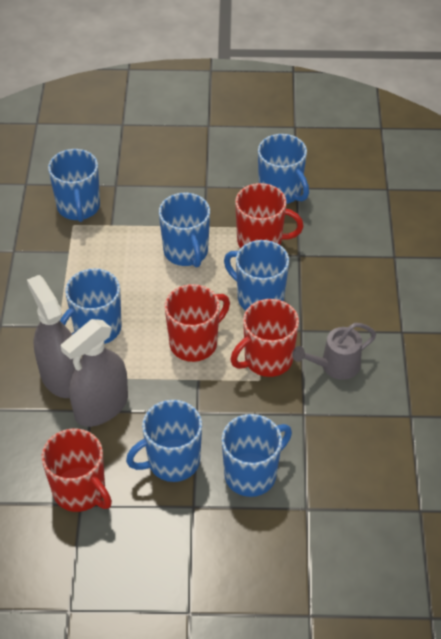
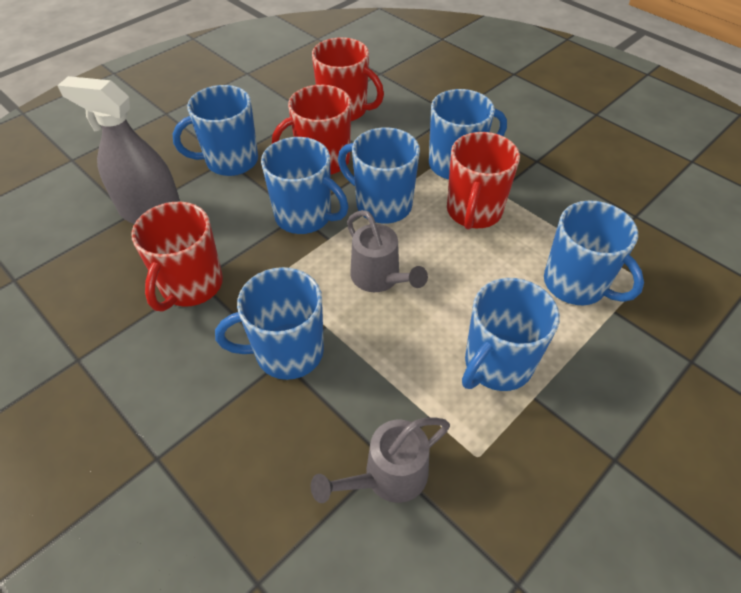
grey spray bottle: 2 -> 1
grey watering can: 1 -> 2

